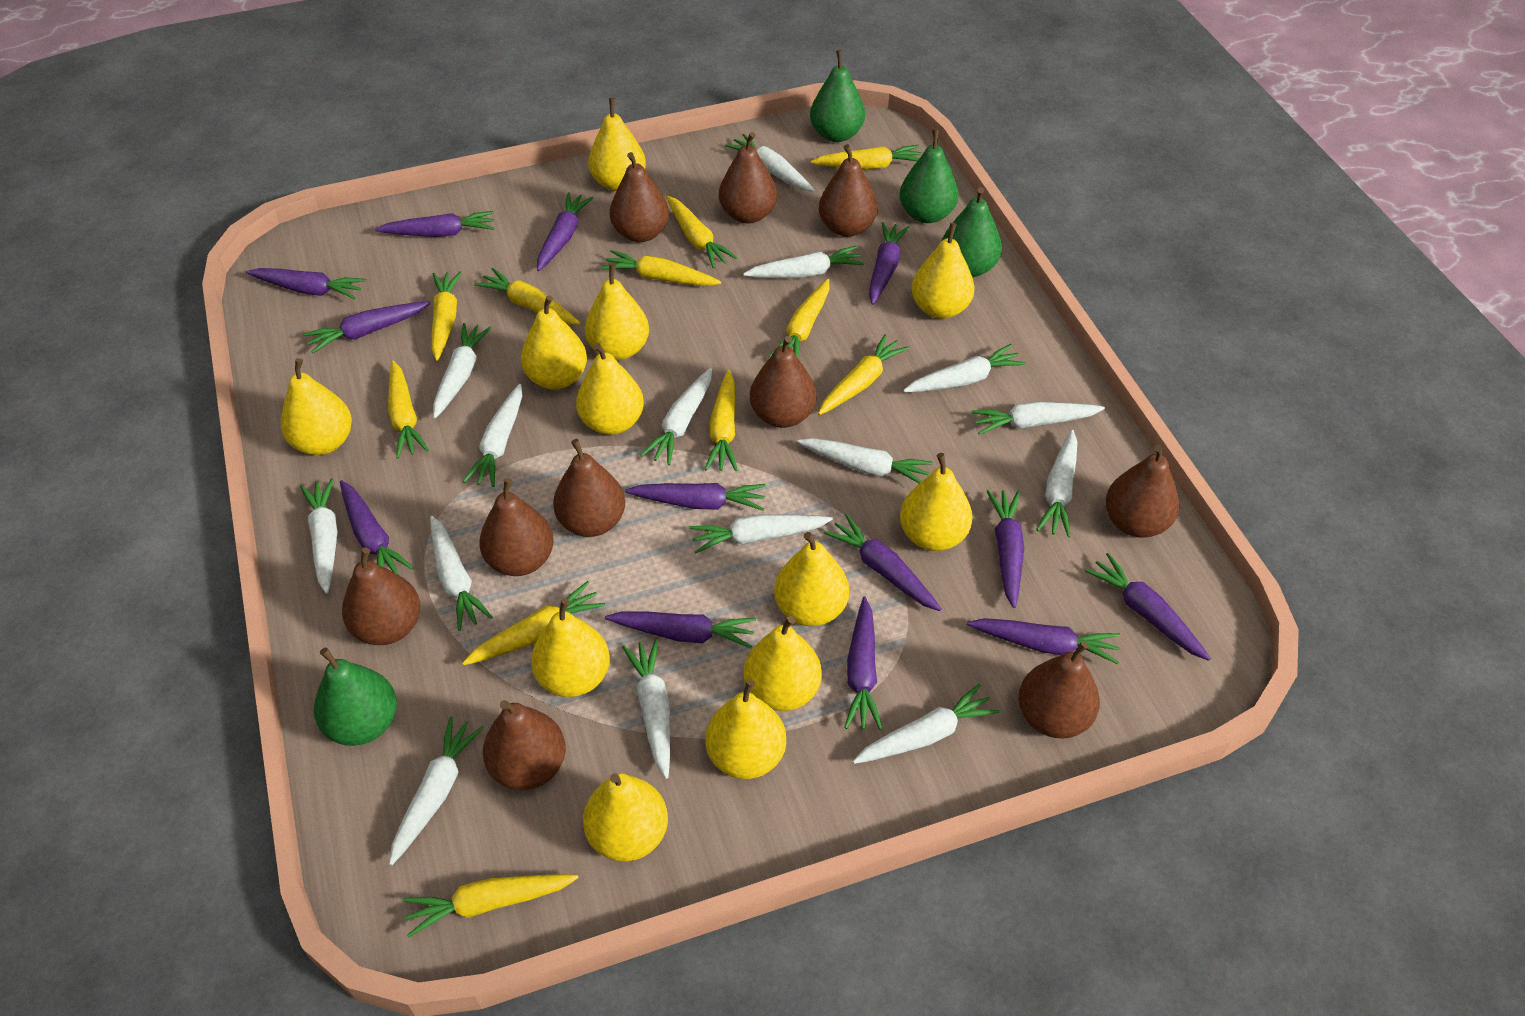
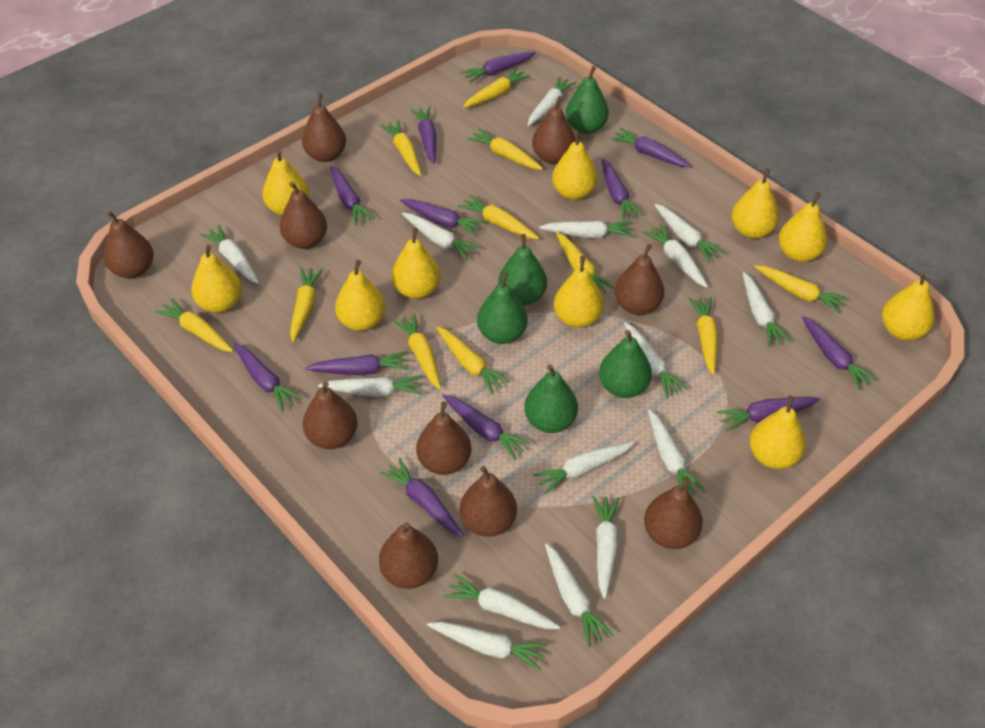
green pear: 4 -> 5
purple carrot: 13 -> 12
yellow pear: 12 -> 10

